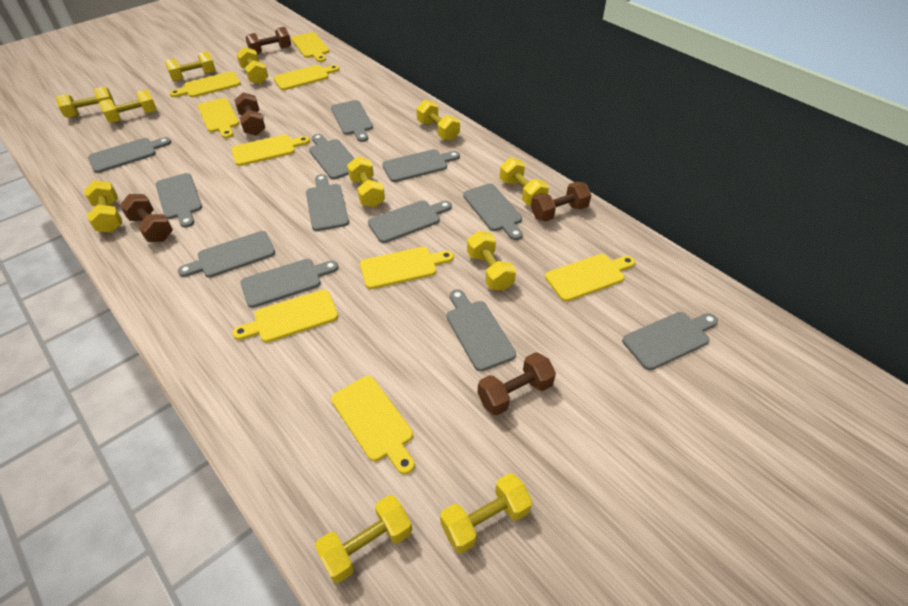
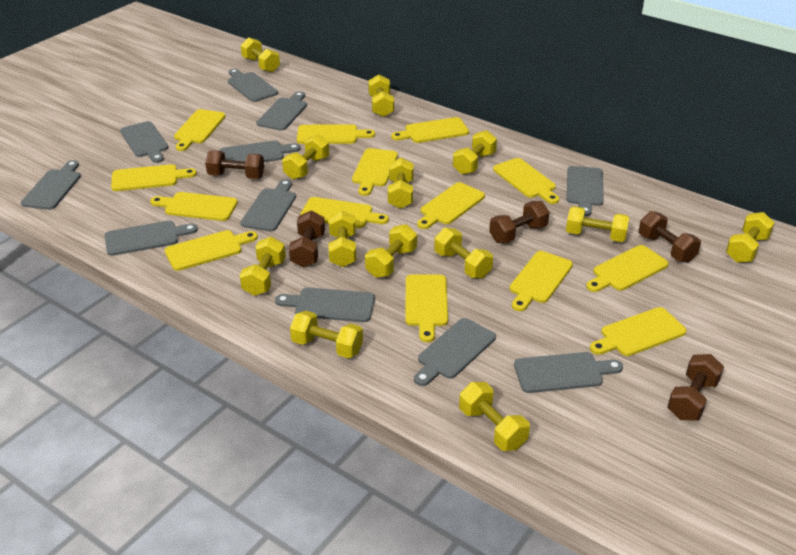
grey cutting board: 12 -> 11
yellow cutting board: 9 -> 14
yellow dumbbell: 11 -> 13

